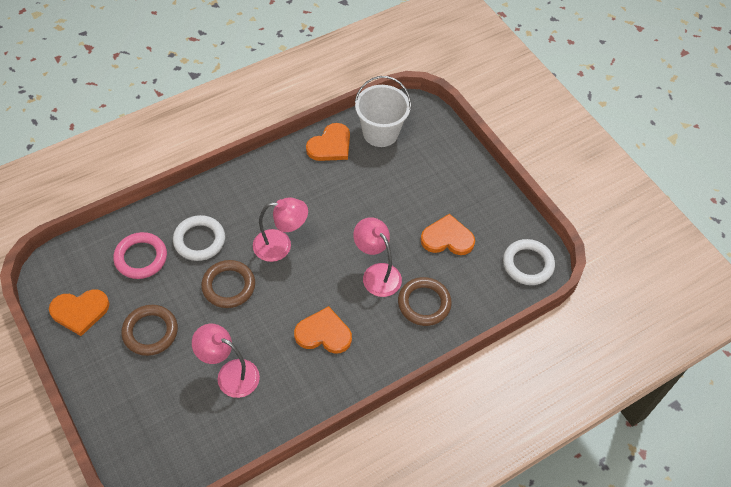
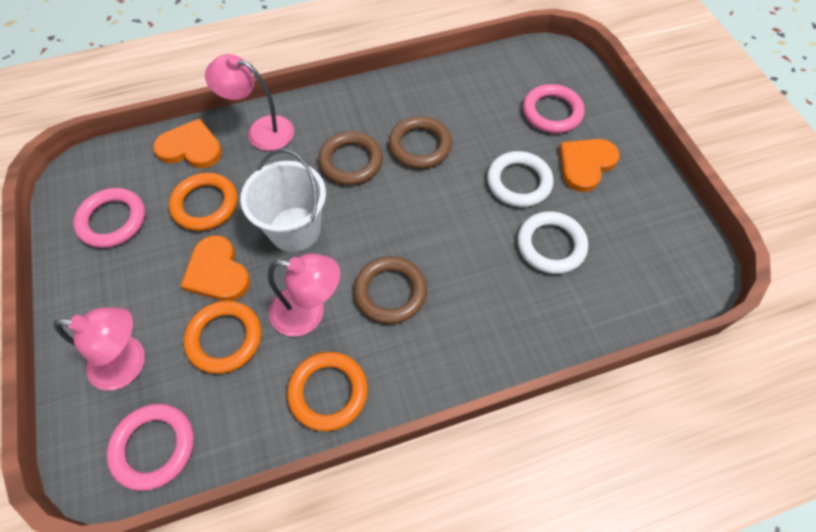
orange heart: 4 -> 3
orange ring: 0 -> 3
pink ring: 1 -> 3

